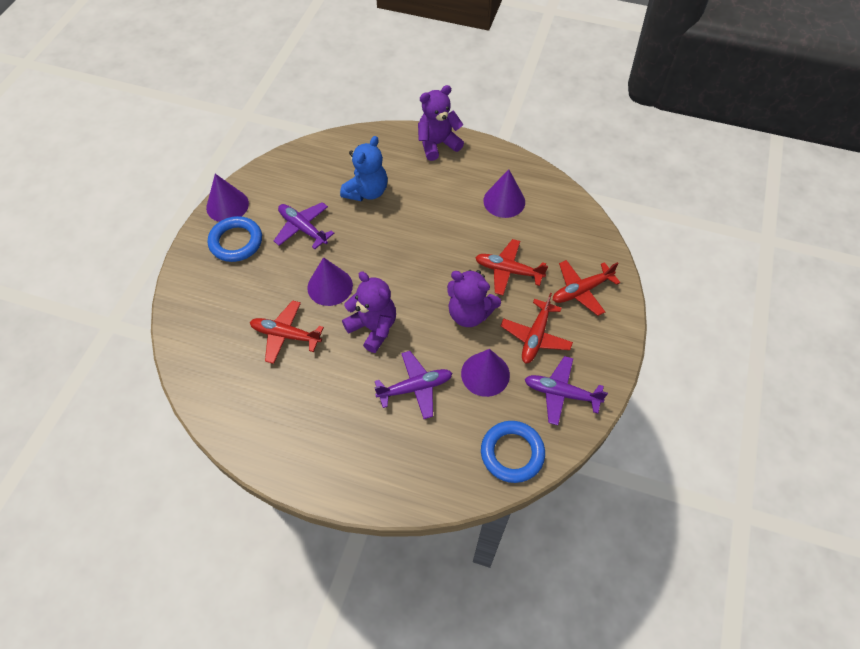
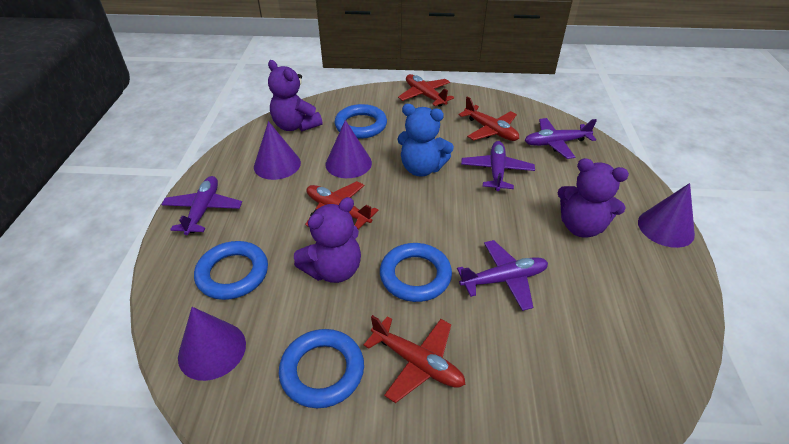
blue ring: 2 -> 4
purple plane: 3 -> 4

